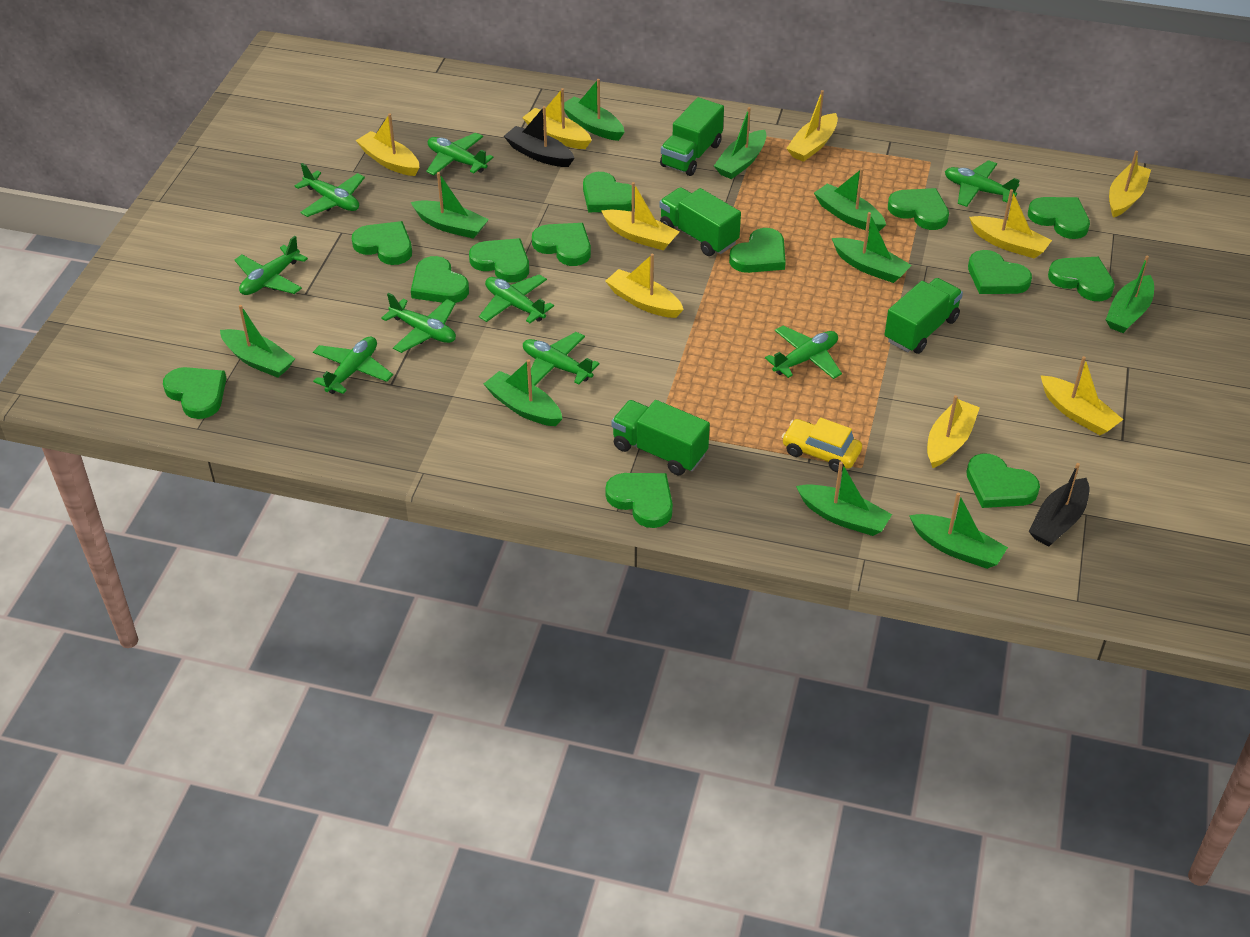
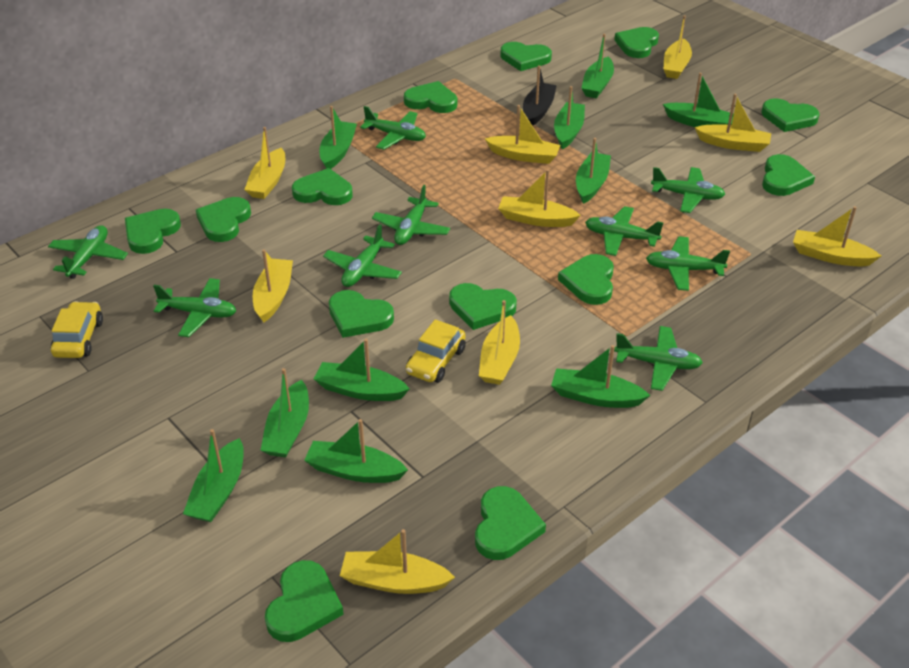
black boat: 2 -> 1
green truck: 4 -> 0
yellow car: 1 -> 2

